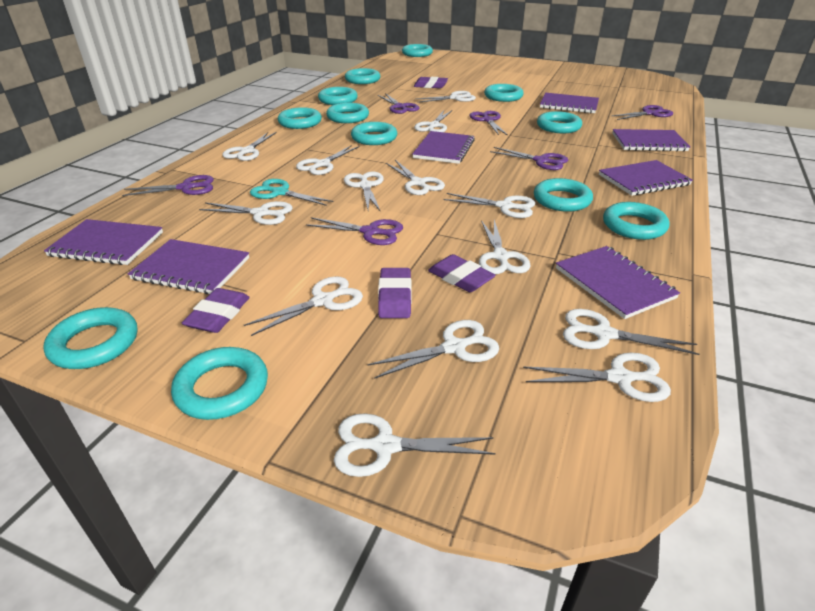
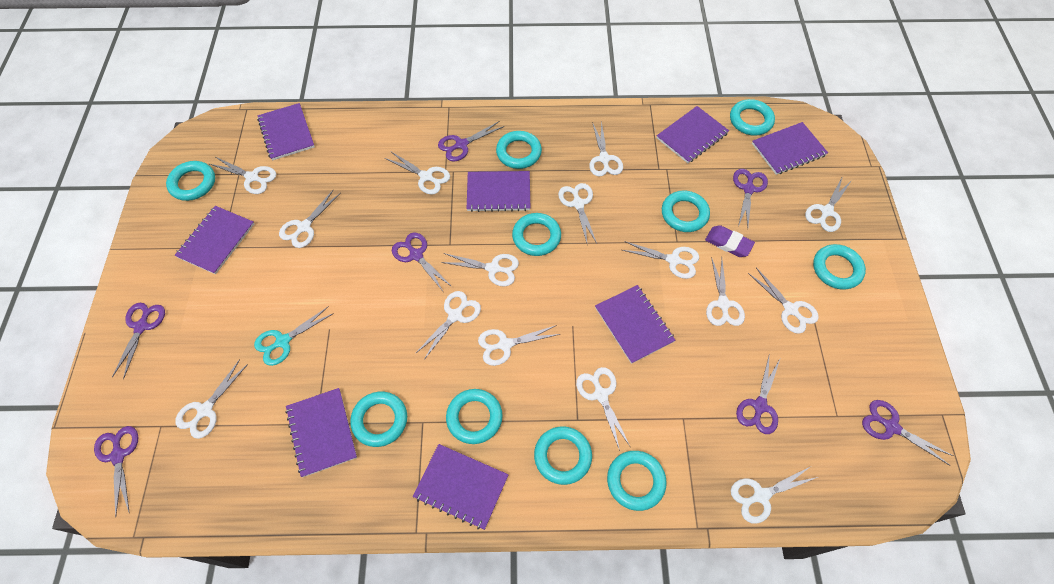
purple eraser: 4 -> 1
purple notebook: 7 -> 8
purple scissors: 6 -> 7
turquoise ring: 12 -> 10
white scissors: 14 -> 15

